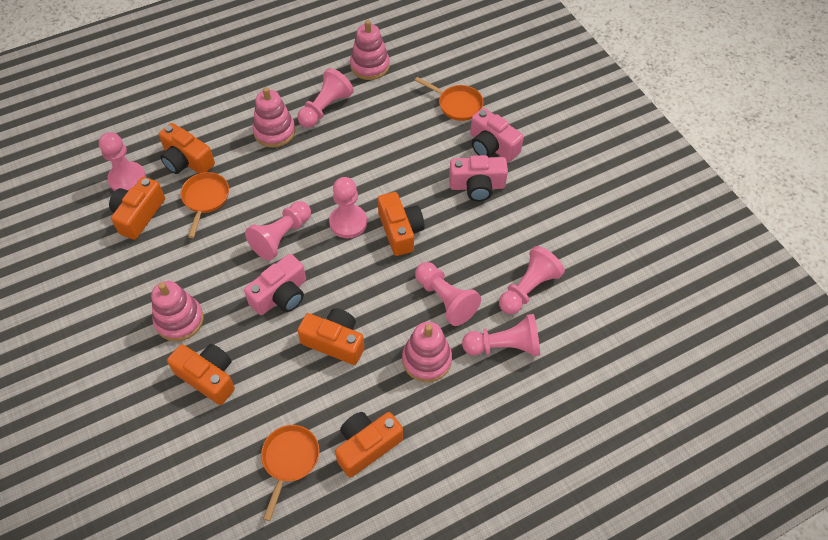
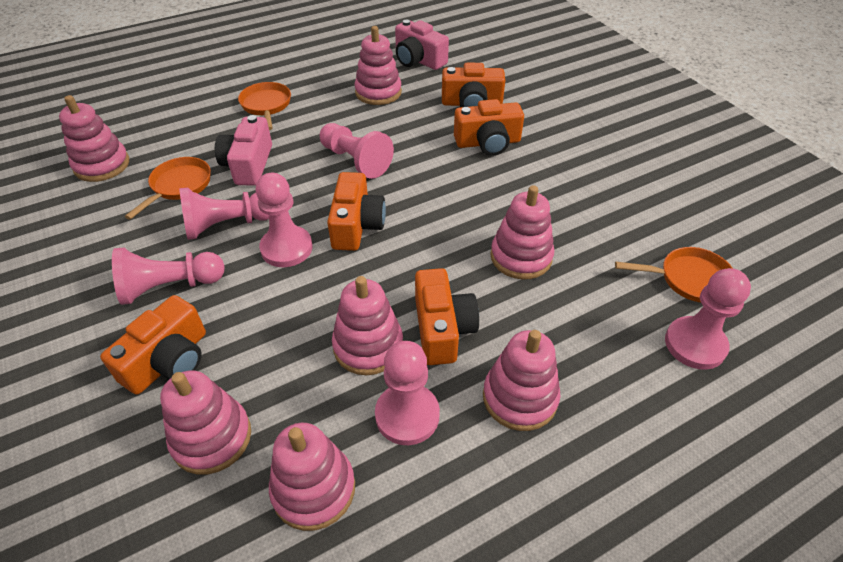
orange camera: 6 -> 5
pink camera: 3 -> 2
pink pawn: 7 -> 6
pink stacking toy: 4 -> 7

